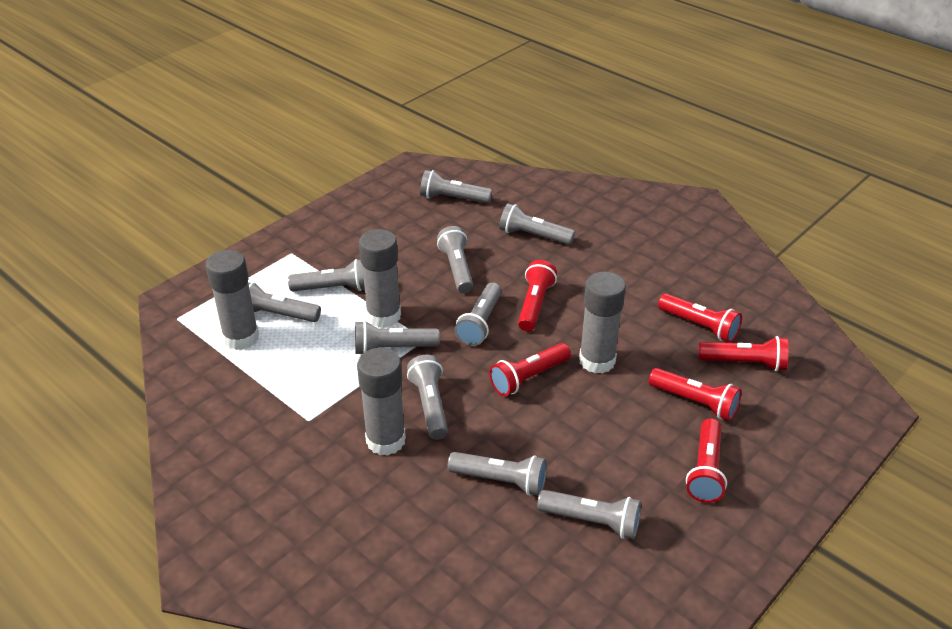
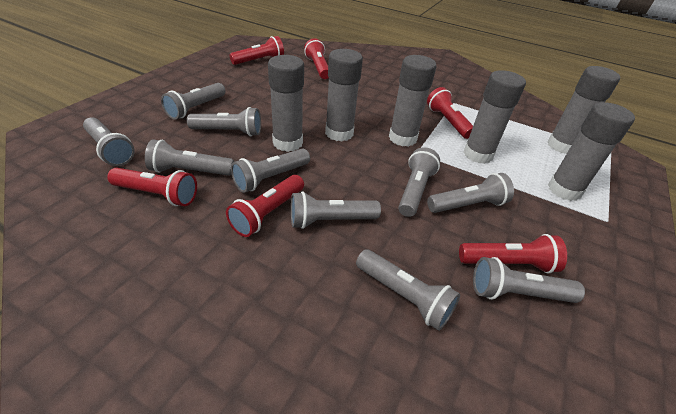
grey glue stick: 4 -> 6

